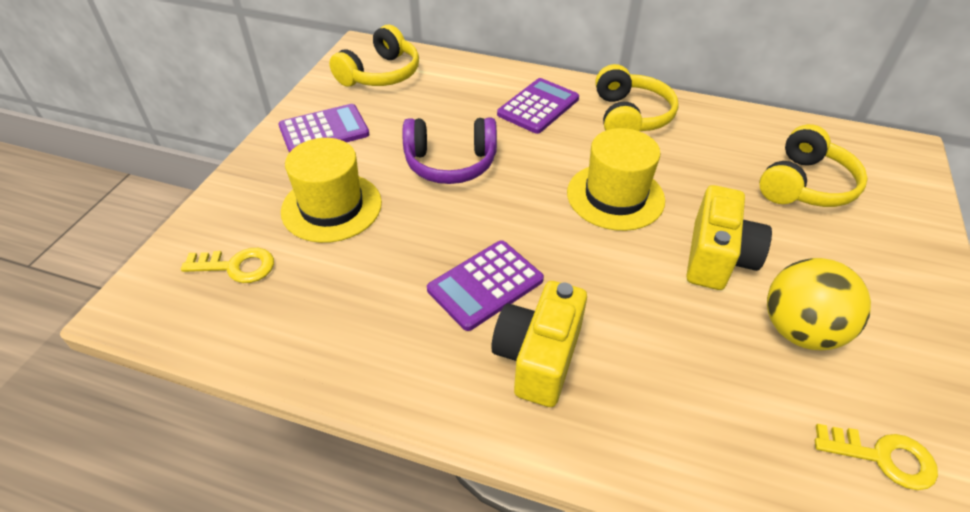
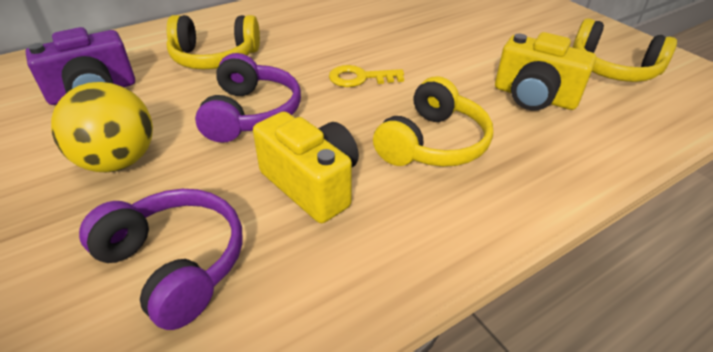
purple calculator: 3 -> 0
purple camera: 0 -> 1
purple headphones: 1 -> 2
yellow hat: 2 -> 0
yellow key: 2 -> 1

